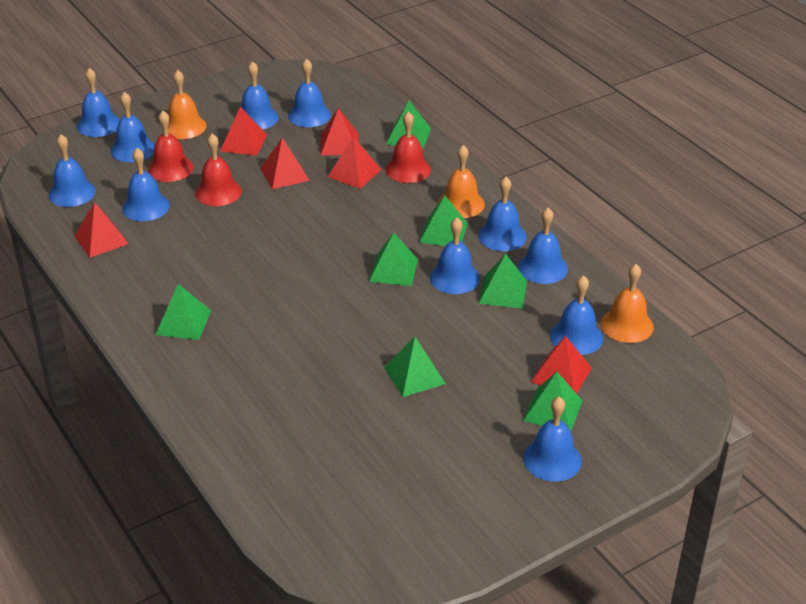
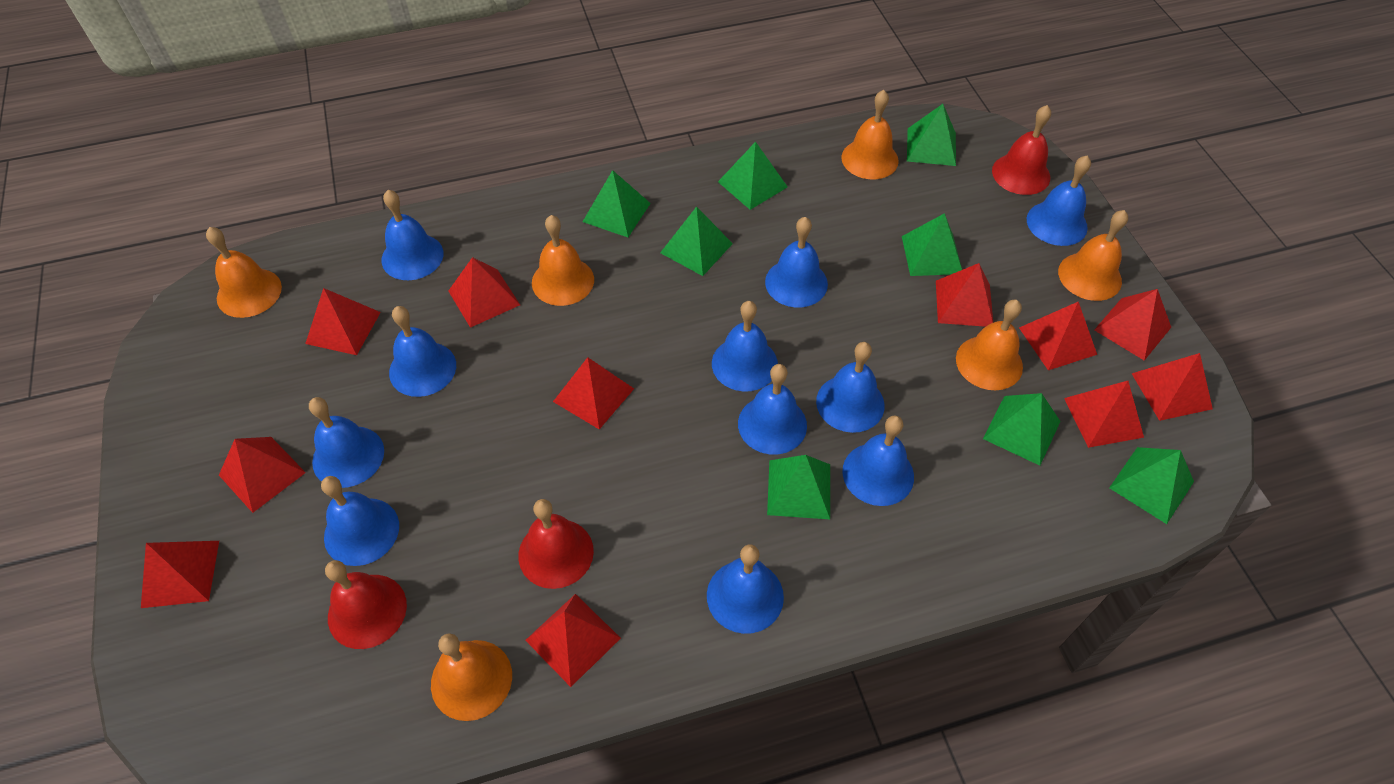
green pyramid: 7 -> 8
orange bell: 3 -> 6
red pyramid: 6 -> 11

